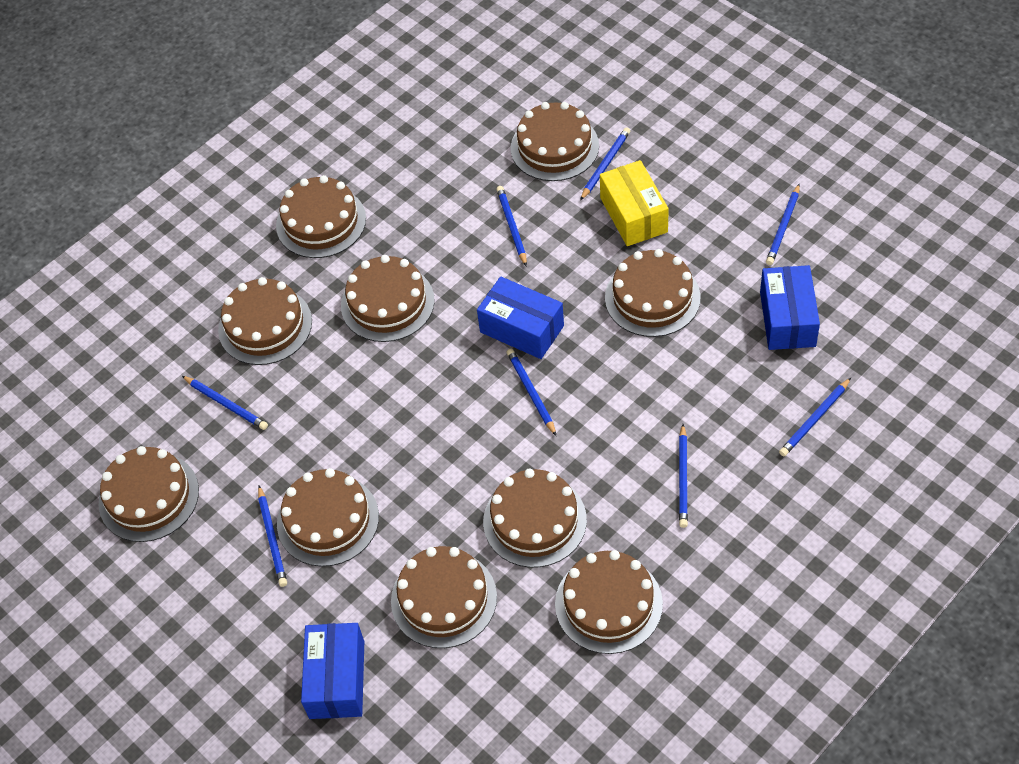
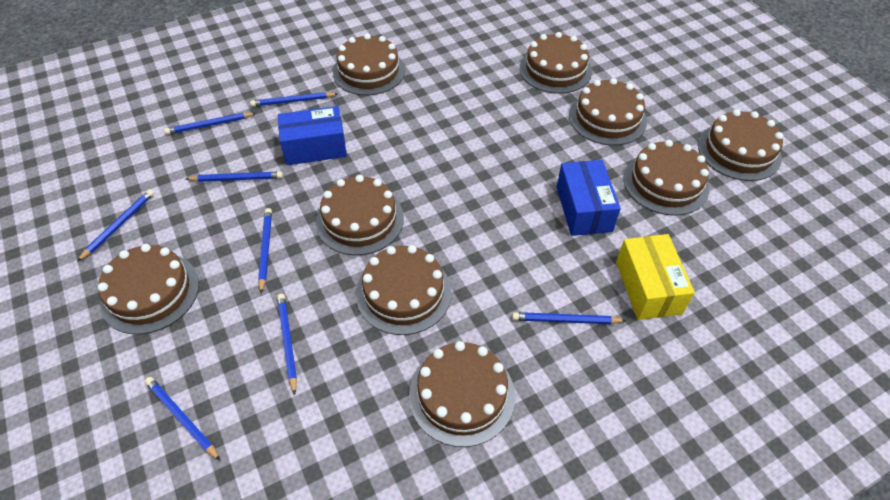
blue box: 3 -> 2
brown cake: 10 -> 9

